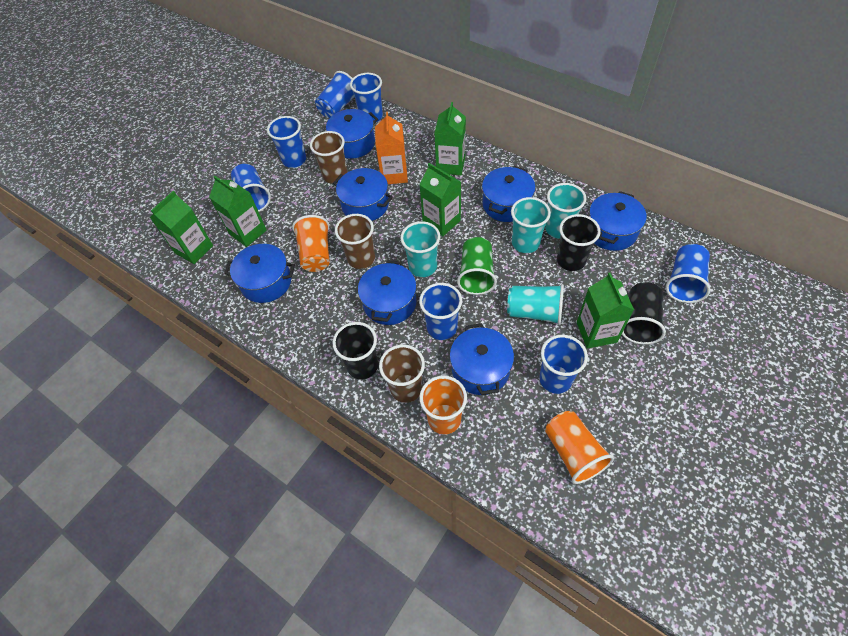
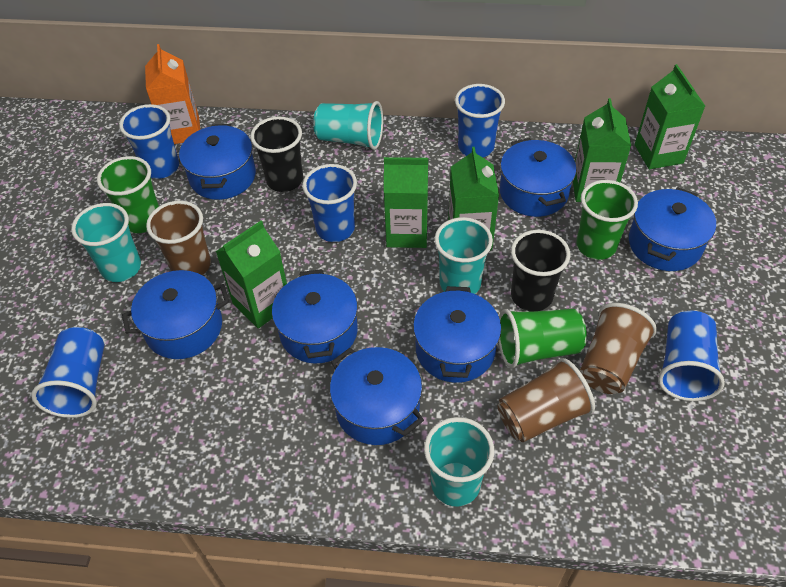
black cup: 3 -> 2
blue cup: 7 -> 5
green cup: 1 -> 3
orange cup: 3 -> 0

